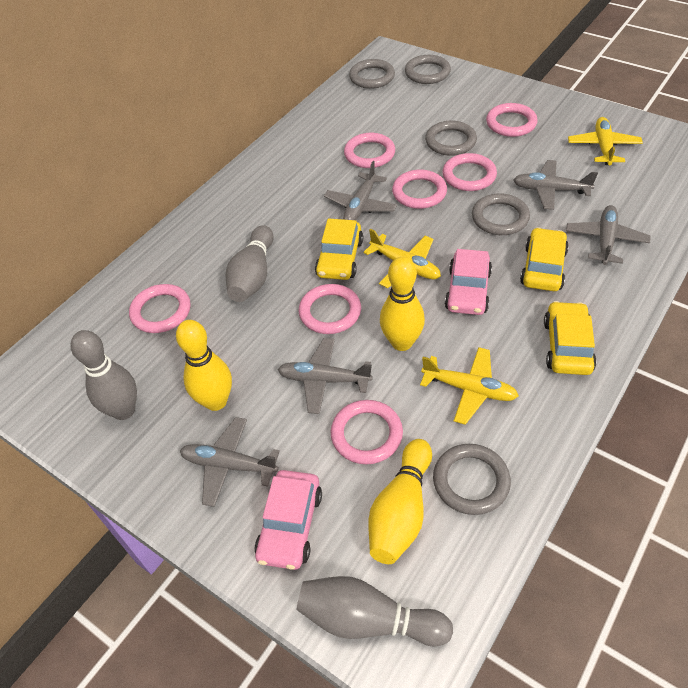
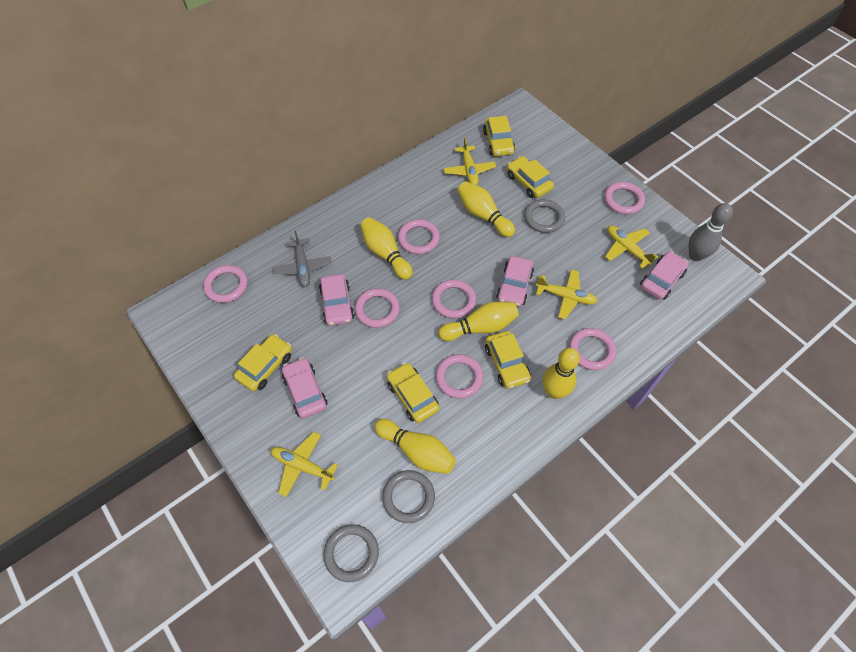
grey bowling pin: 3 -> 1
grey plane: 5 -> 1
grey ring: 5 -> 3
pink car: 2 -> 4
yellow bowling pin: 3 -> 5
yellow car: 3 -> 5
yellow plane: 3 -> 4

